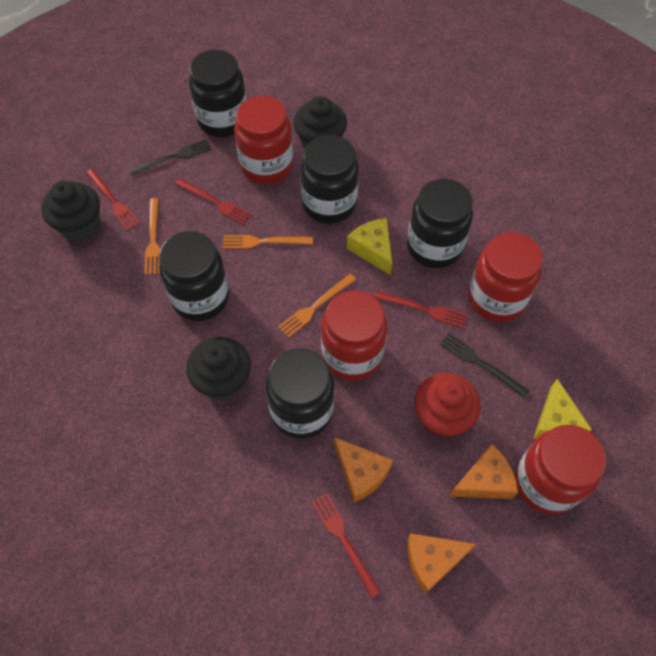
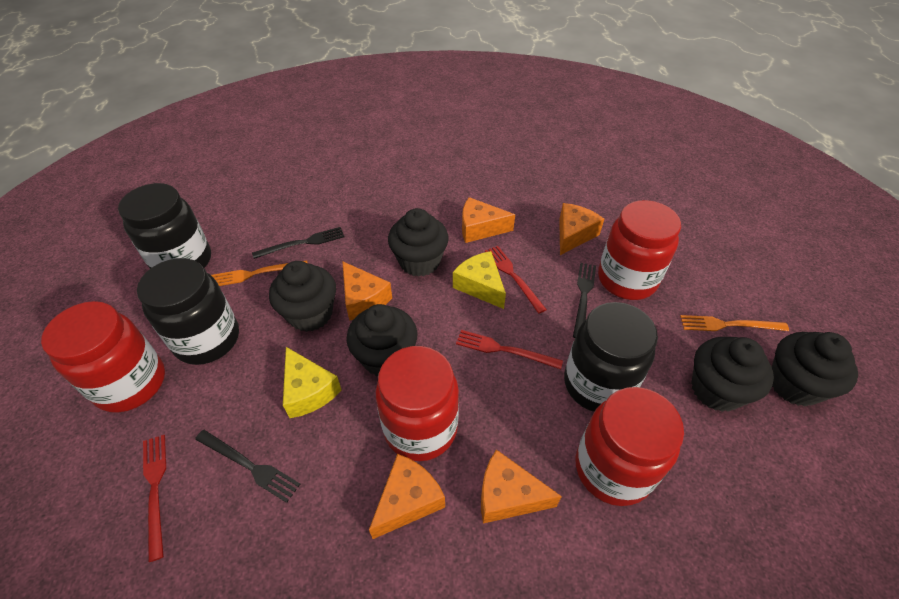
black cupcake: 3 -> 5
black fork: 2 -> 3
black jar: 5 -> 3
orange cheese: 3 -> 5
orange fork: 3 -> 2
red cupcake: 1 -> 0
red fork: 4 -> 3

